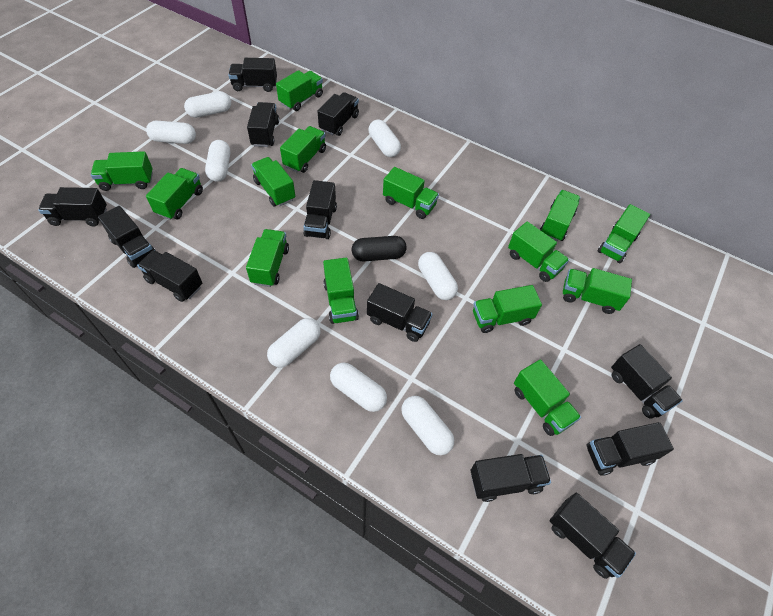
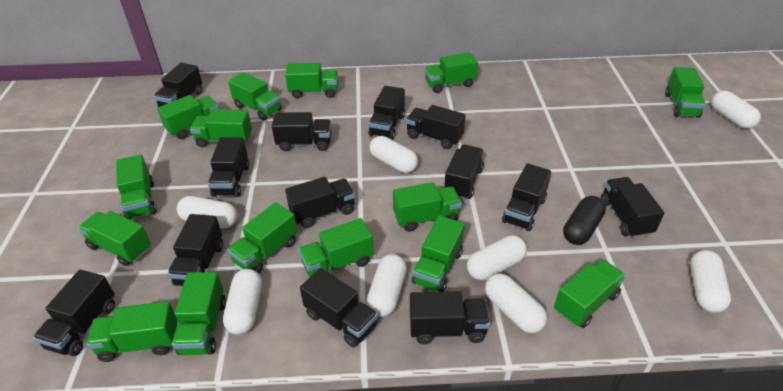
black truck: 12 -> 13
green truck: 14 -> 15

